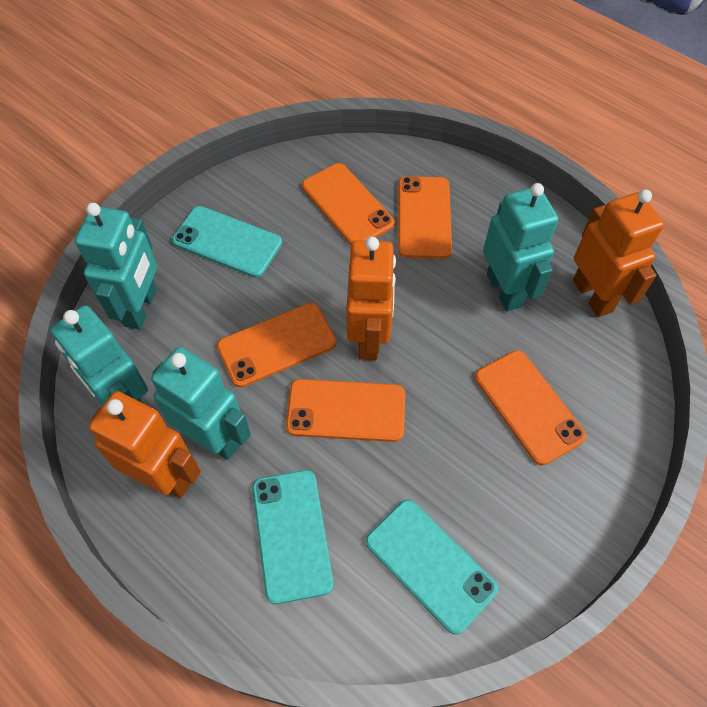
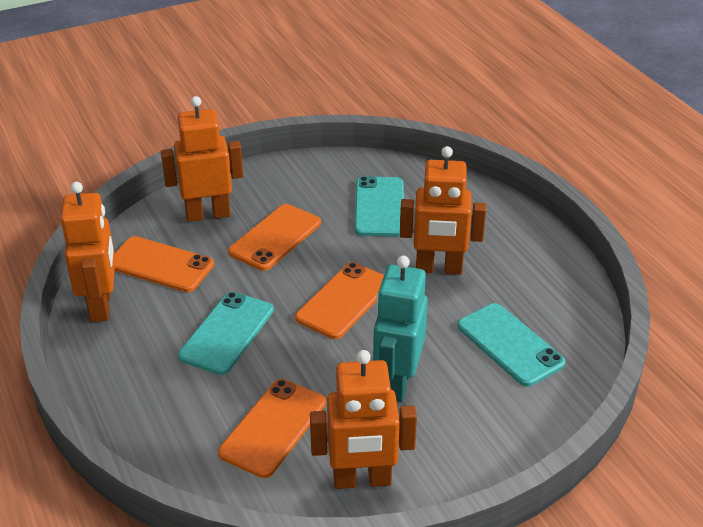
orange phone: 5 -> 4
orange robot: 3 -> 4
turquoise robot: 4 -> 1

